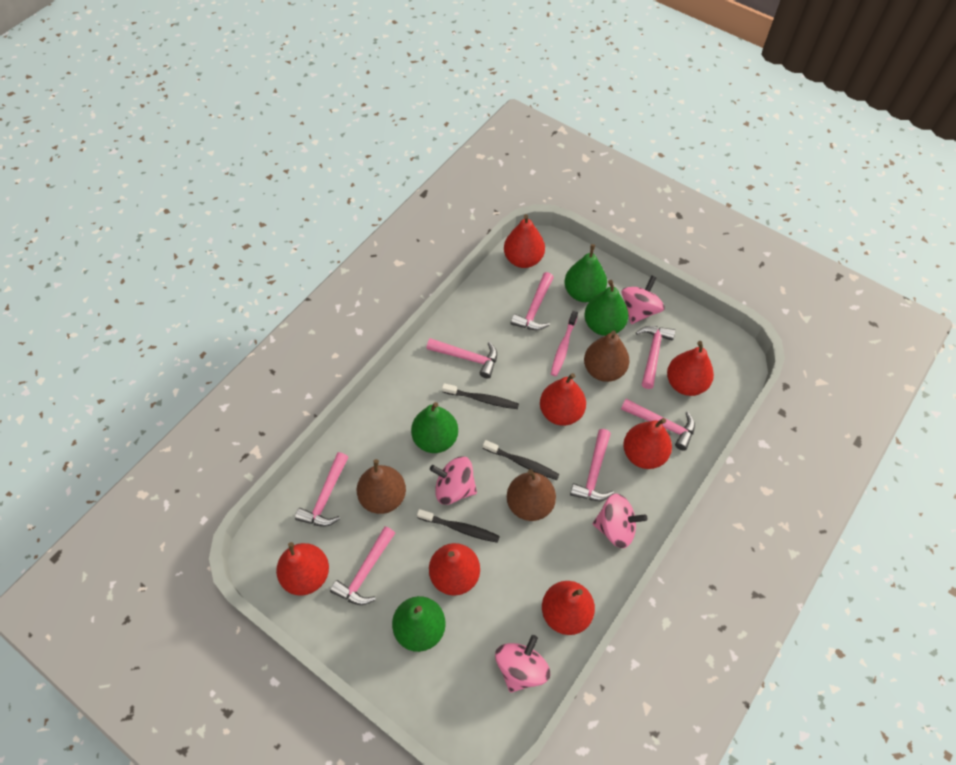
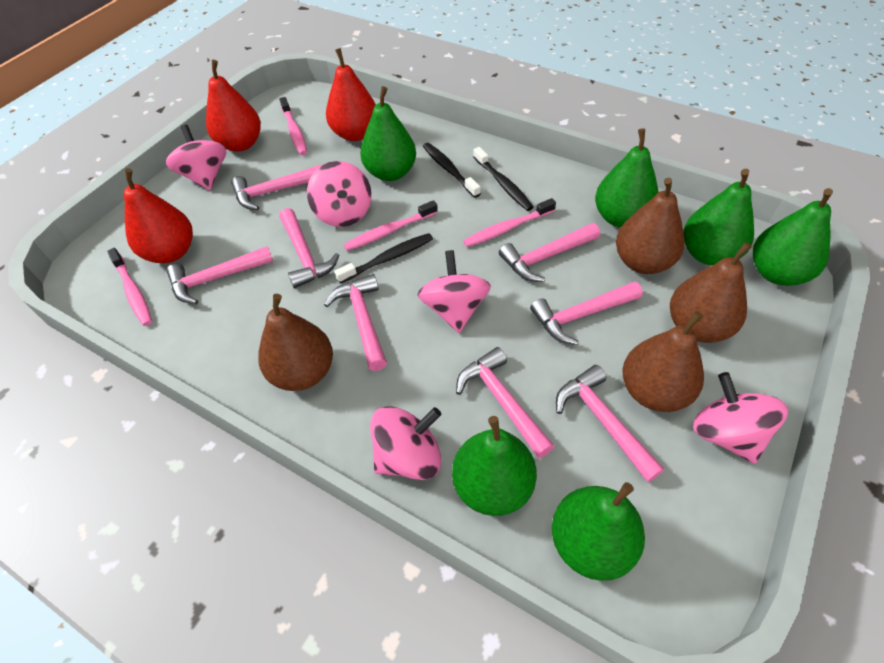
brown pear: 3 -> 4
green pear: 4 -> 6
pink hammer: 7 -> 8
pink spinning top: 4 -> 5
pink toothbrush: 1 -> 4
red pear: 7 -> 3

